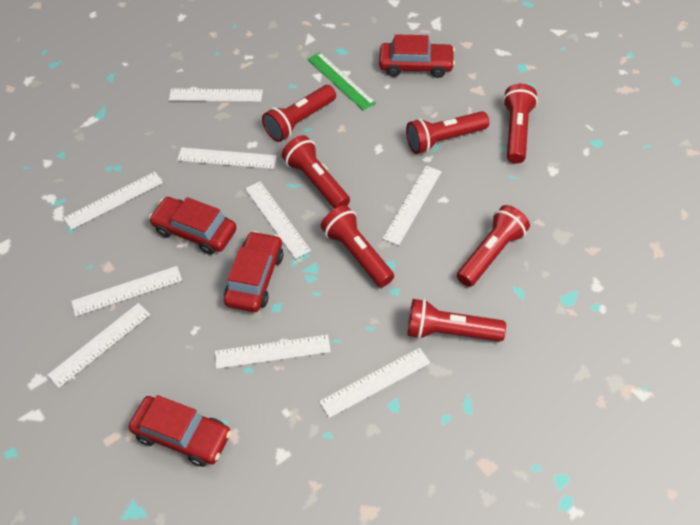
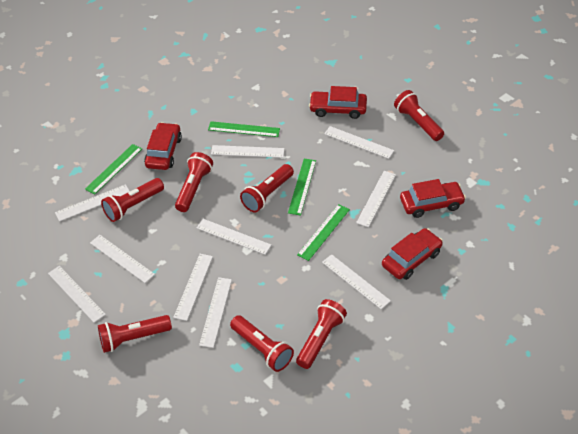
green ruler: 1 -> 4
white ruler: 9 -> 10

